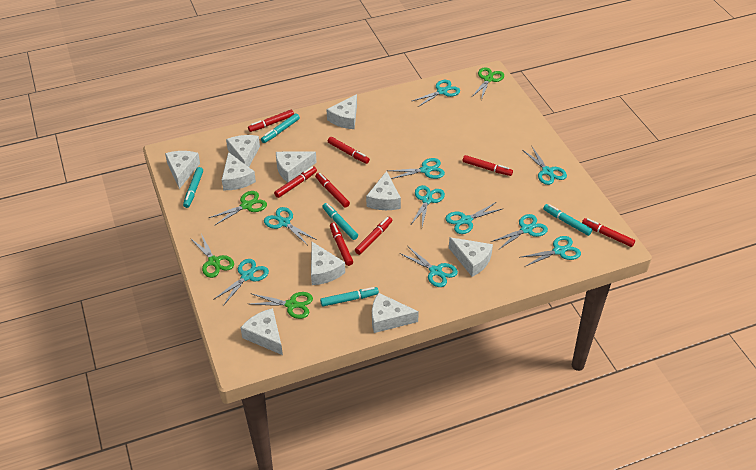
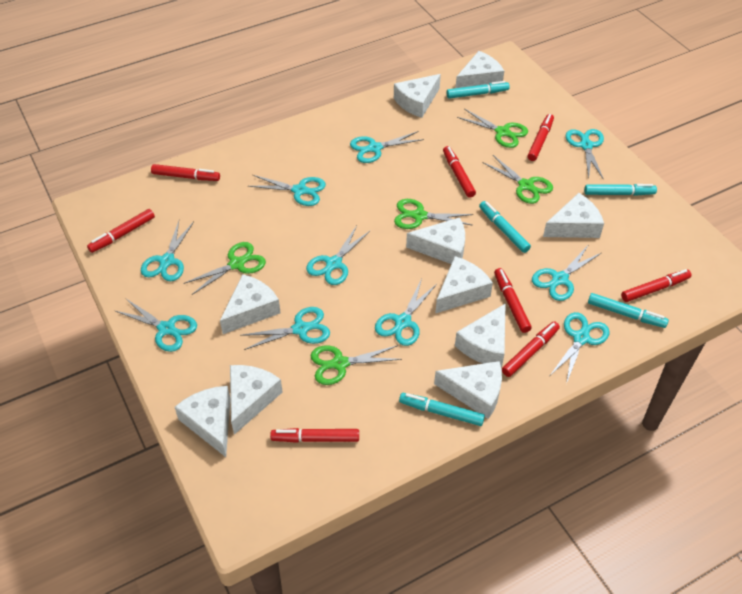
green scissors: 4 -> 5

